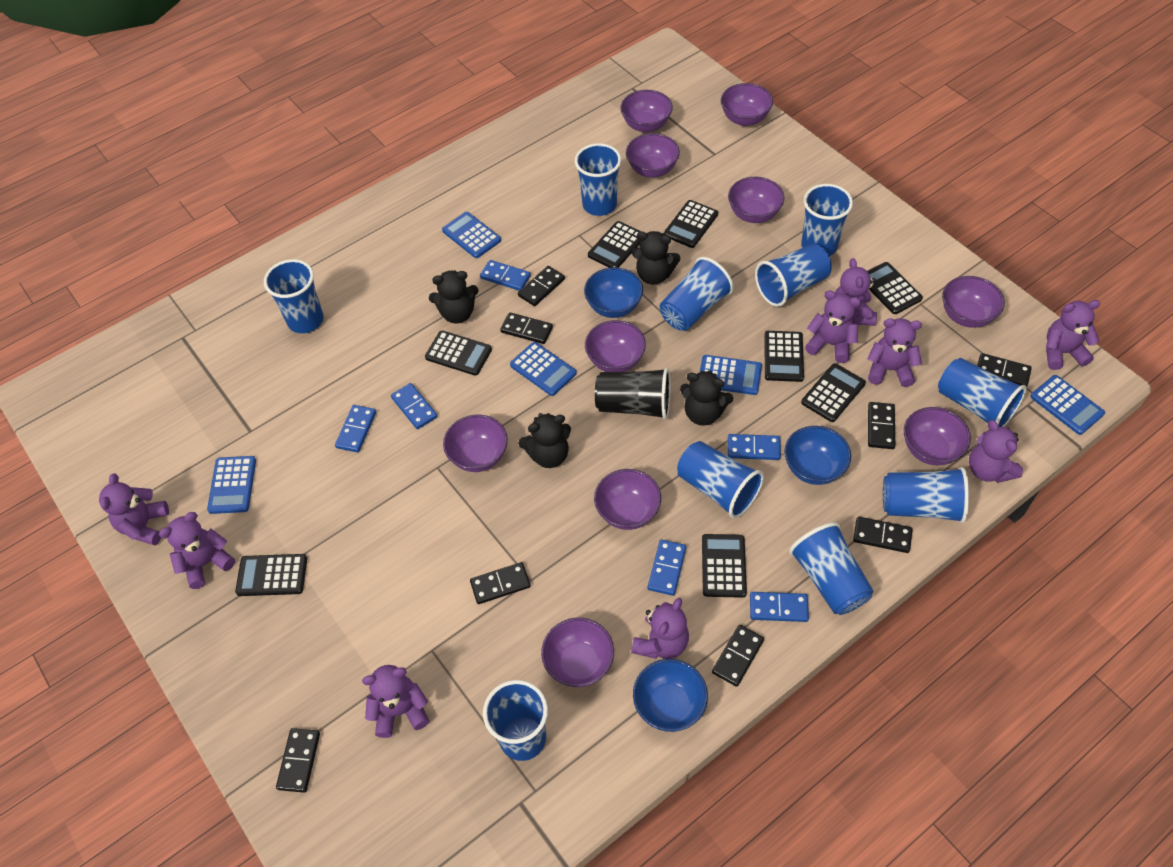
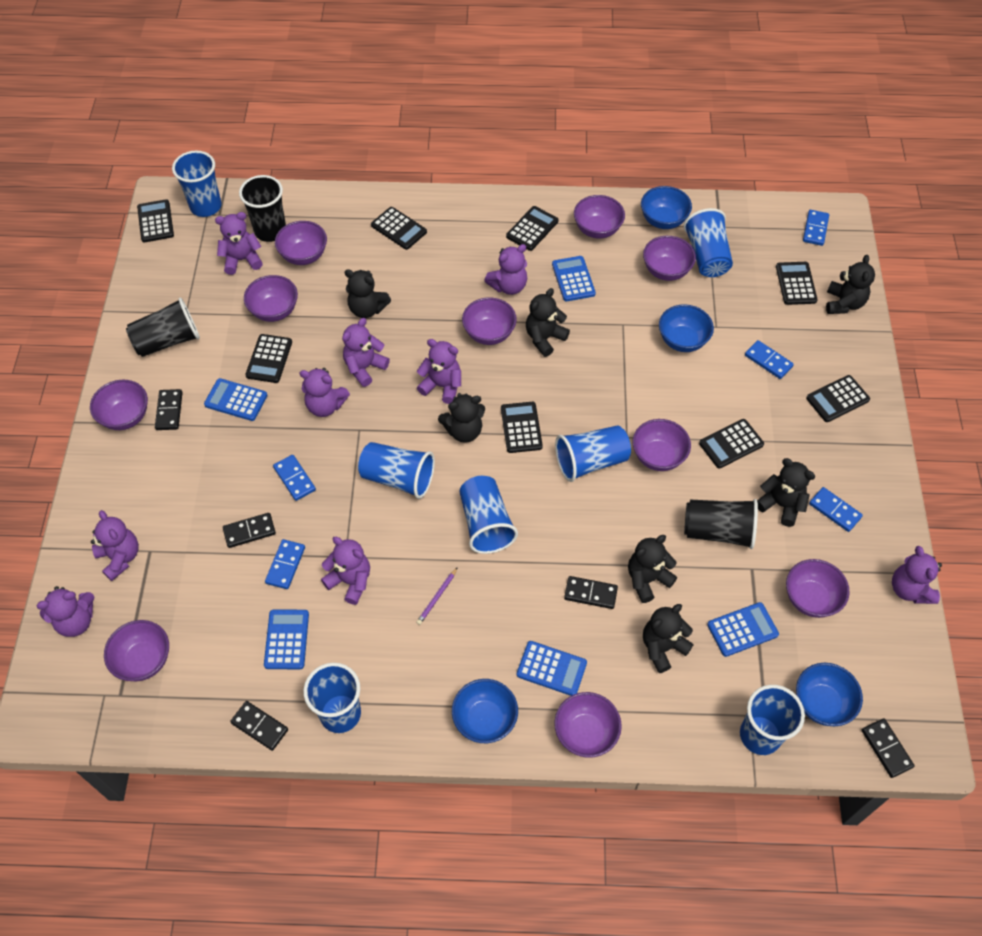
black cup: 1 -> 3
black domino: 8 -> 5
black teddy bear: 4 -> 7
blue bowl: 3 -> 4
blue cup: 10 -> 7
blue domino: 6 -> 5
purple pencil: 0 -> 1

